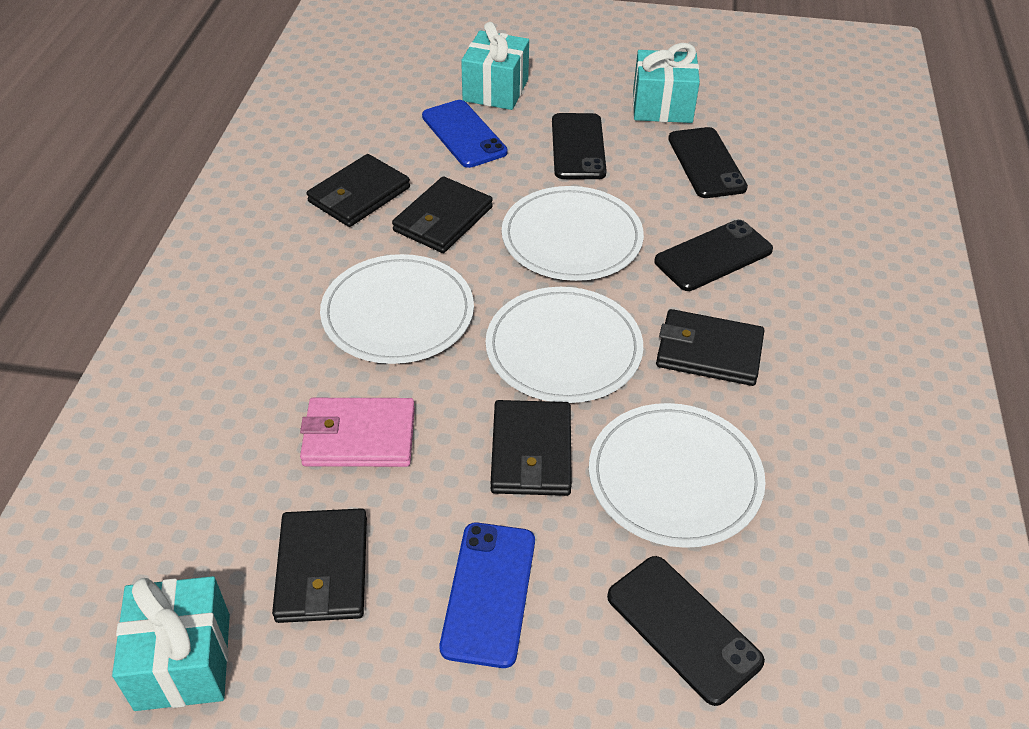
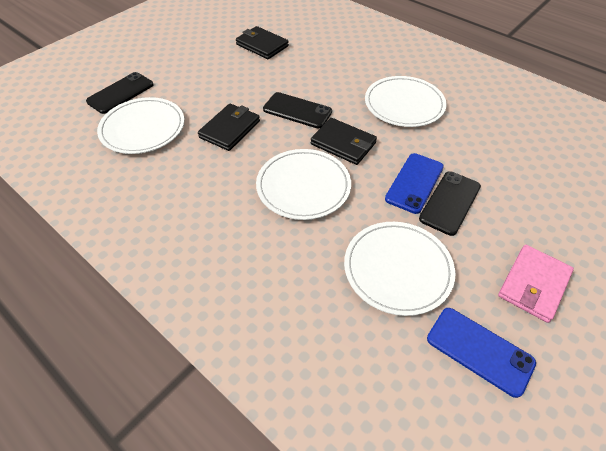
black phone: 4 -> 3
black wallet: 5 -> 3
turquoise gift: 3 -> 0

